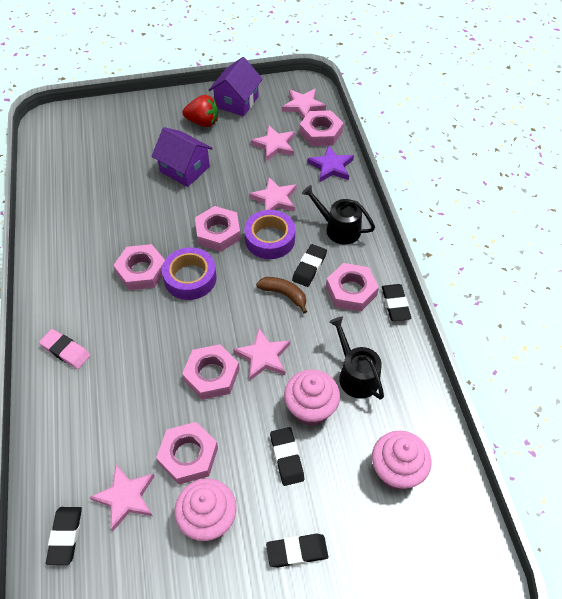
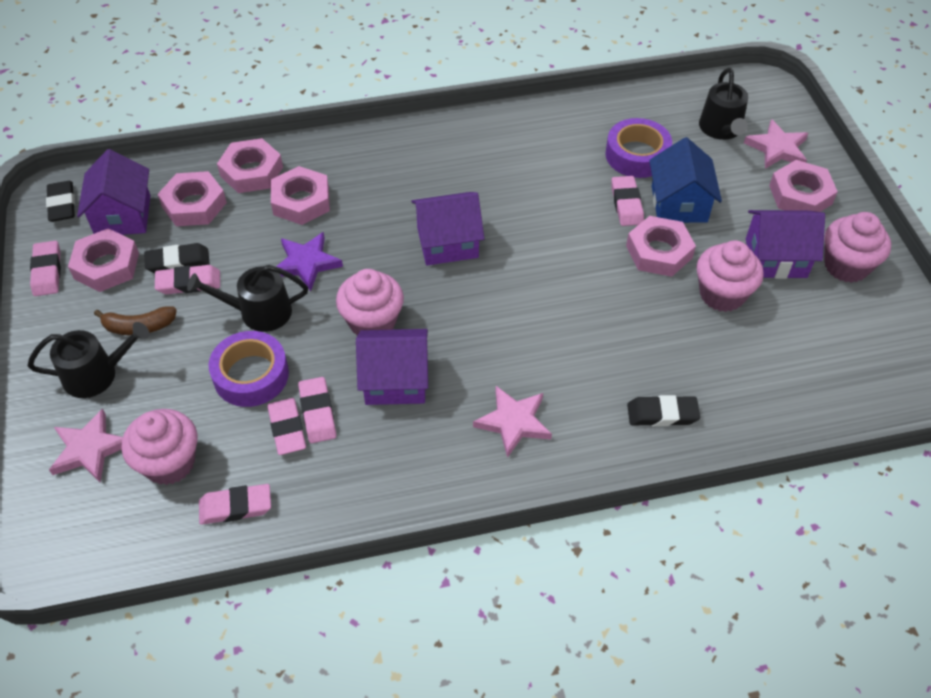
black eraser: 5 -> 3
black watering can: 2 -> 3
blue house: 0 -> 1
pink cupcake: 3 -> 4
pink eraser: 1 -> 6
pink star: 5 -> 3
purple house: 2 -> 4
red strawberry: 1 -> 0

